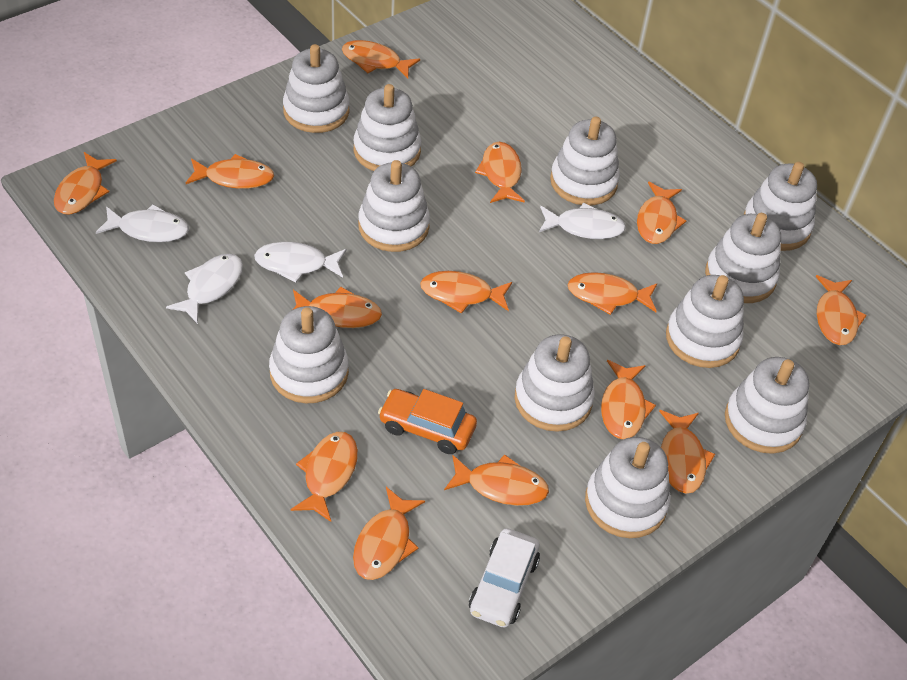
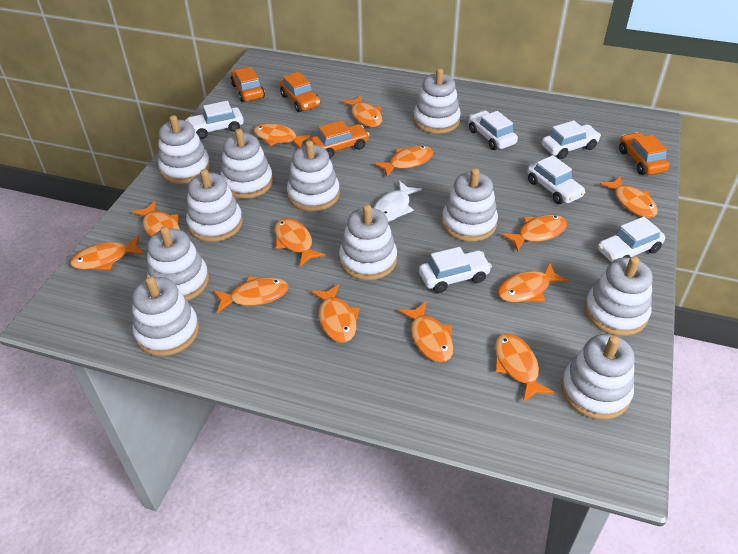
orange car: 1 -> 4
orange fish: 14 -> 13
white car: 1 -> 6
white fish: 4 -> 1

